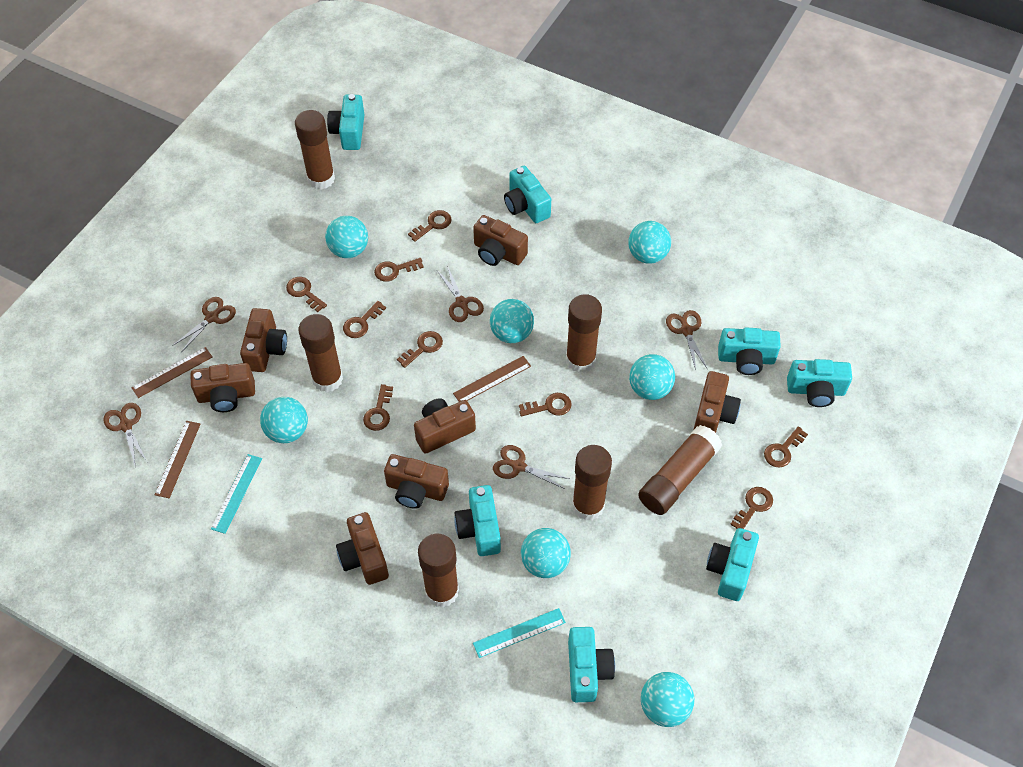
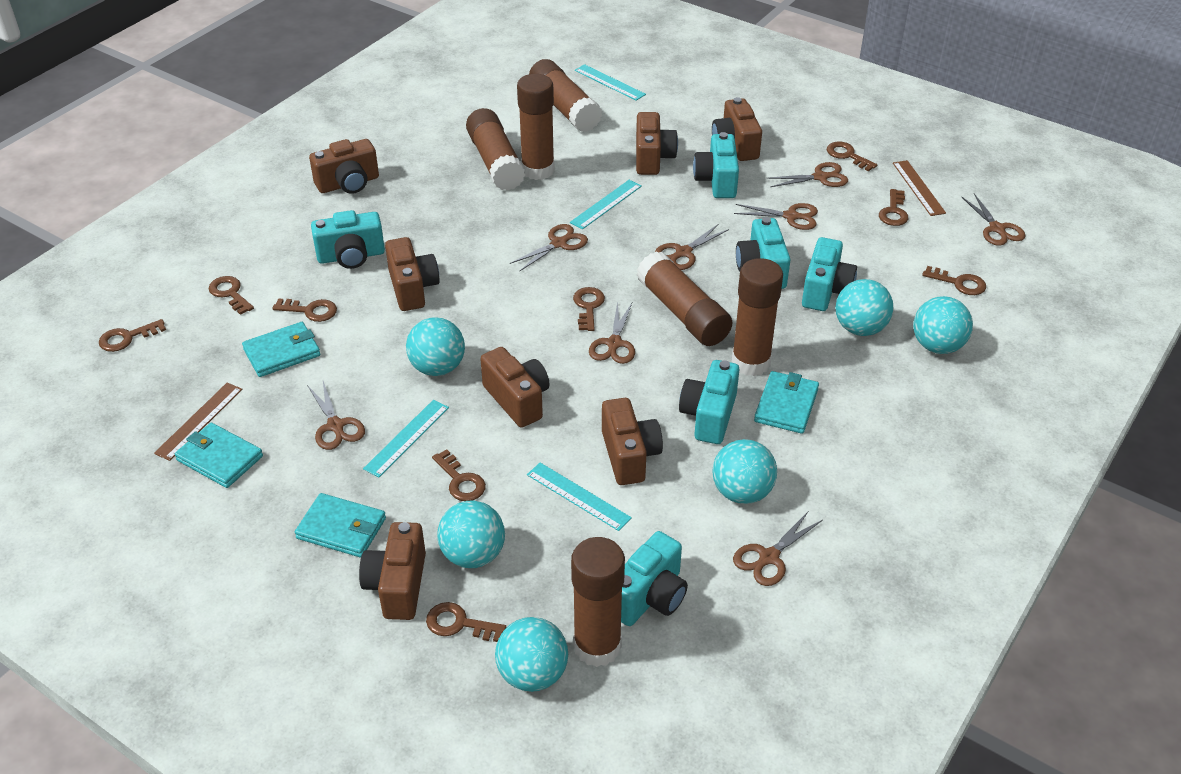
brown ruler: 3 -> 2
brown scissors: 5 -> 8
turquoise ball: 7 -> 6
turquoise camera: 7 -> 6
turquoise ruler: 2 -> 4
turquoise wallet: 0 -> 4

